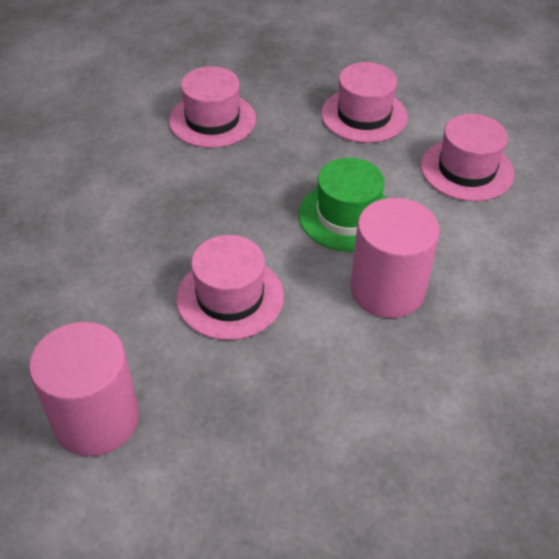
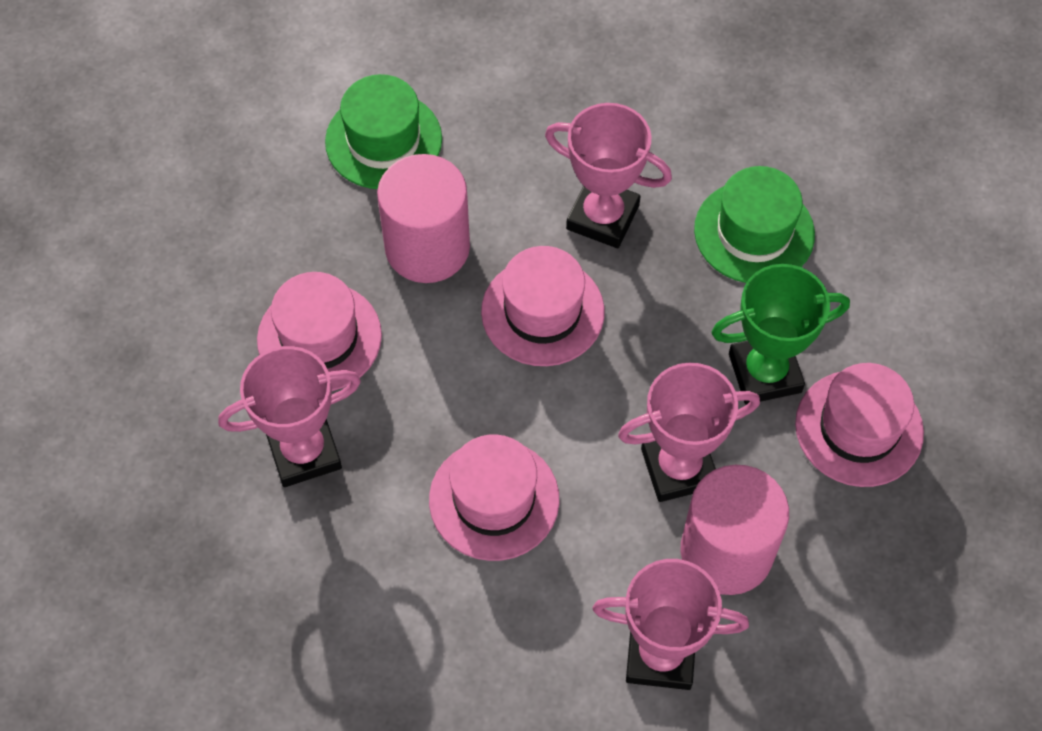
green hat: 1 -> 2
green trophy: 0 -> 1
pink trophy: 0 -> 4

